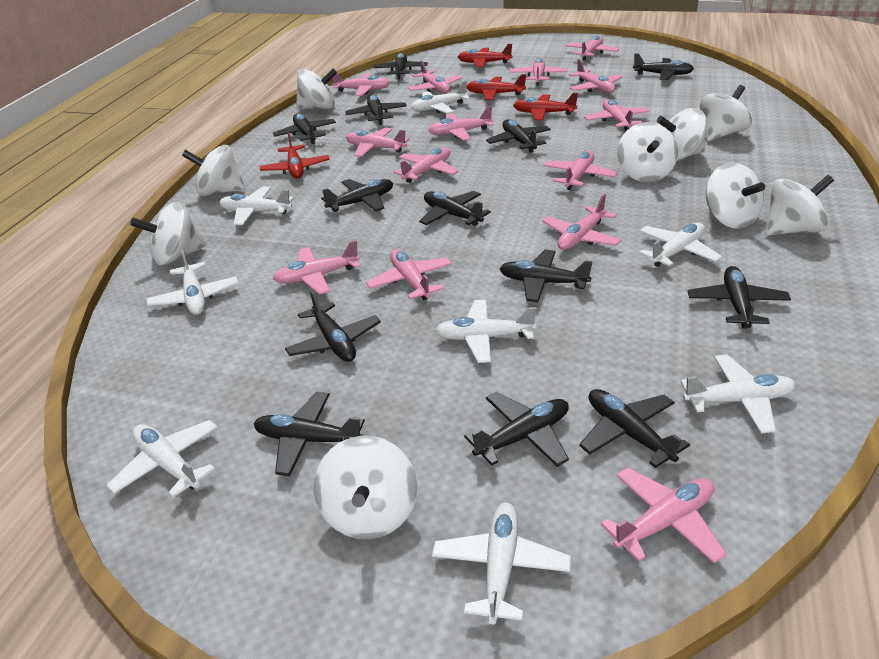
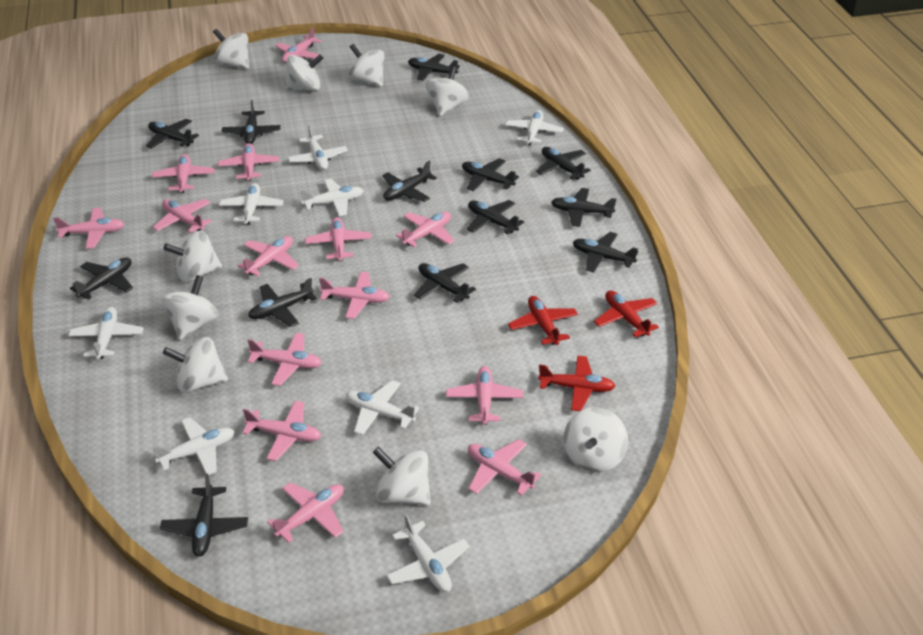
red plane: 4 -> 3

